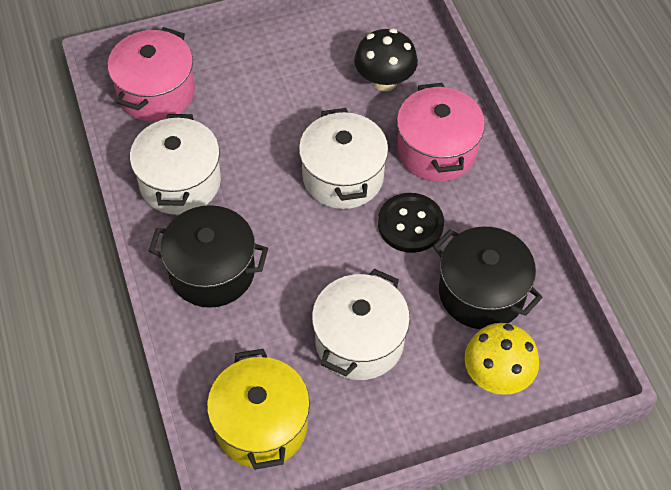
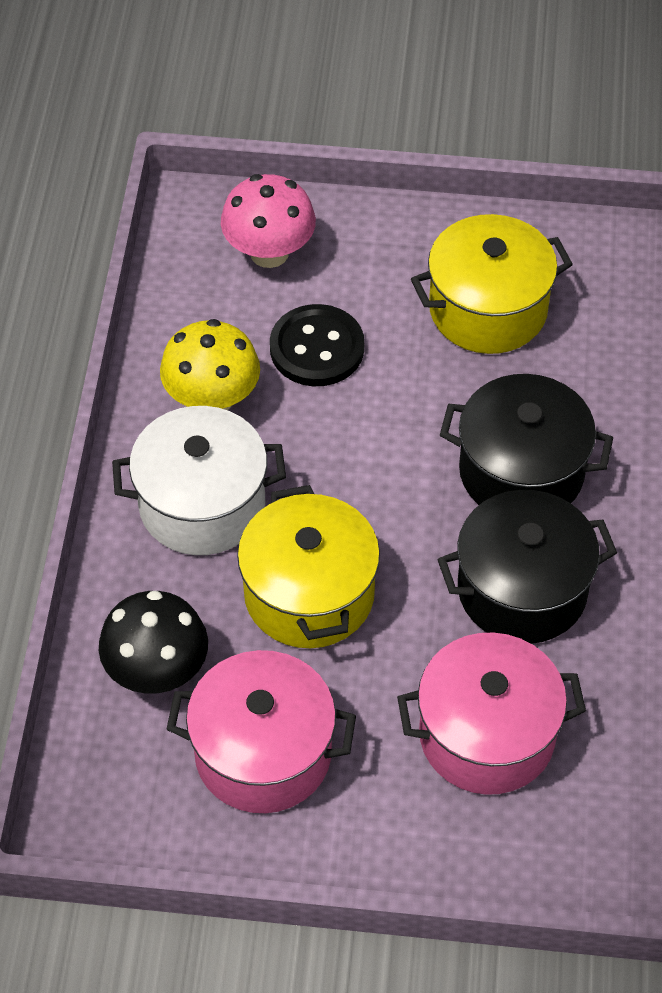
pink mushroom: 0 -> 1
white pot: 3 -> 1
yellow pot: 1 -> 2

